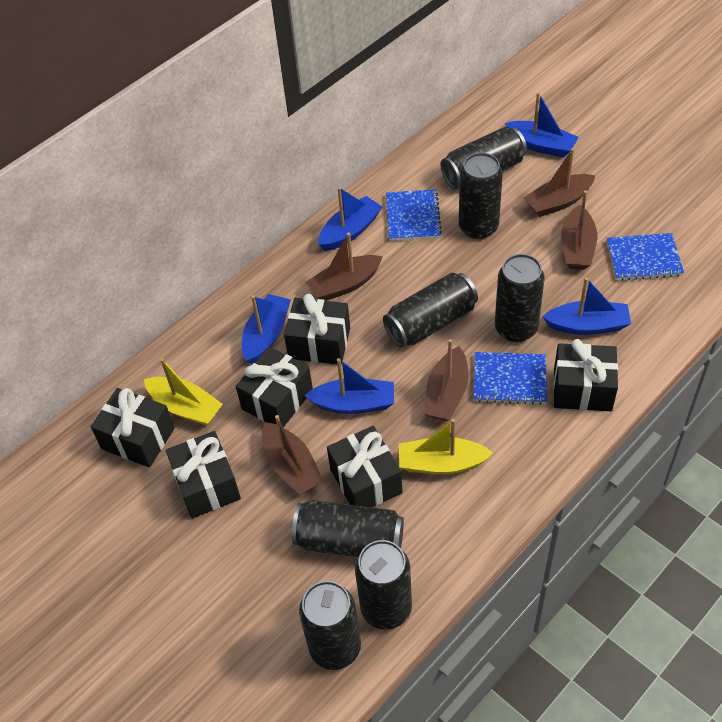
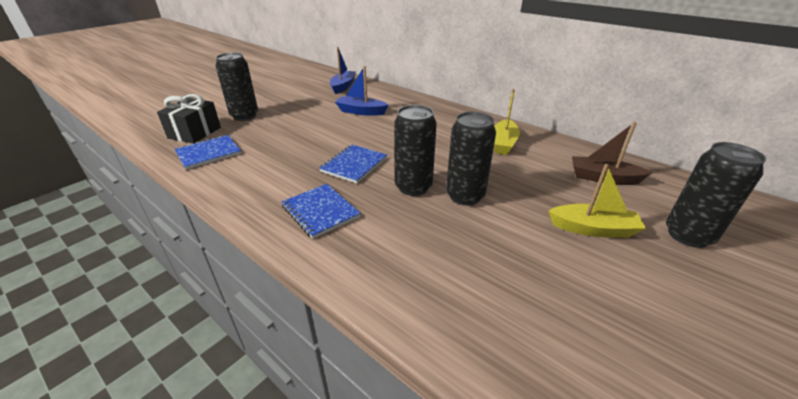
black can: 7 -> 4
black gift: 6 -> 1
blue boat: 5 -> 2
brown boat: 5 -> 1

